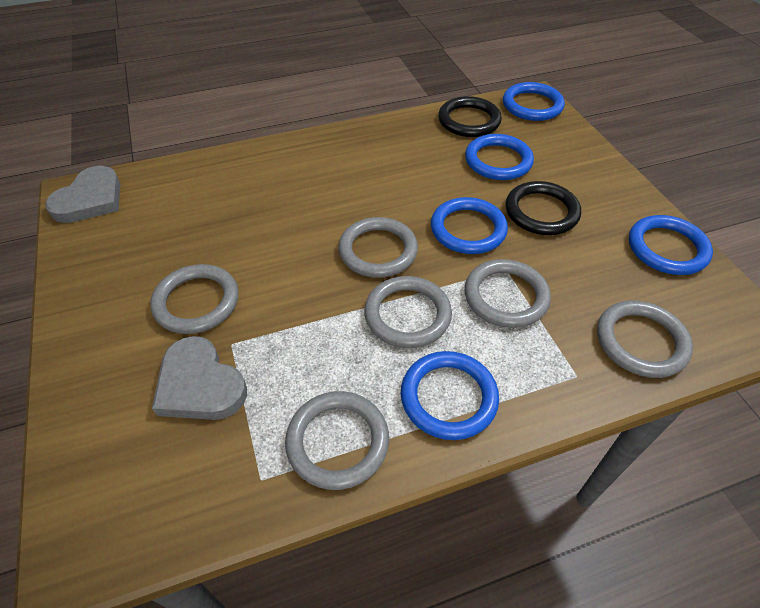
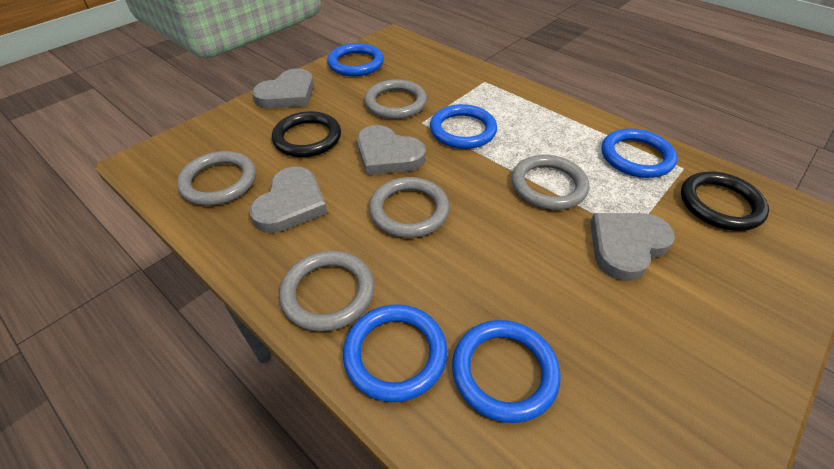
grey heart: 2 -> 4
grey ring: 6 -> 5

